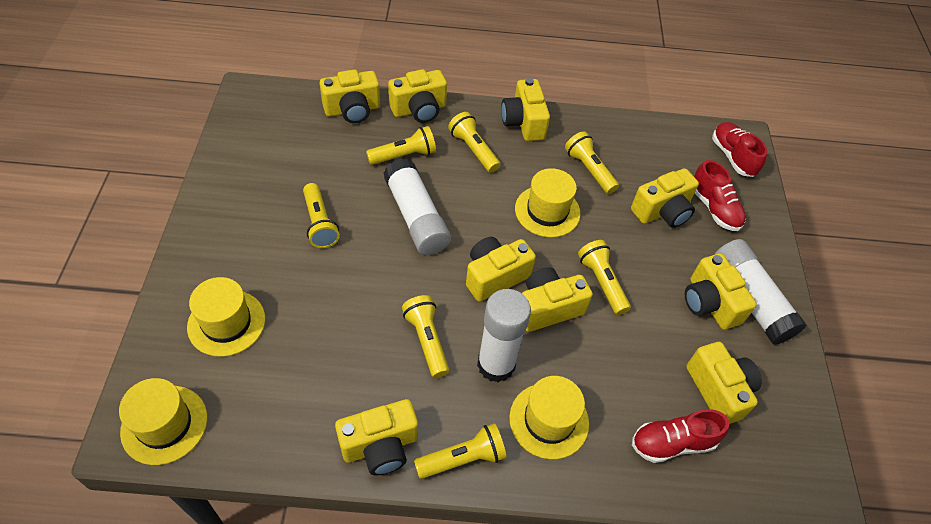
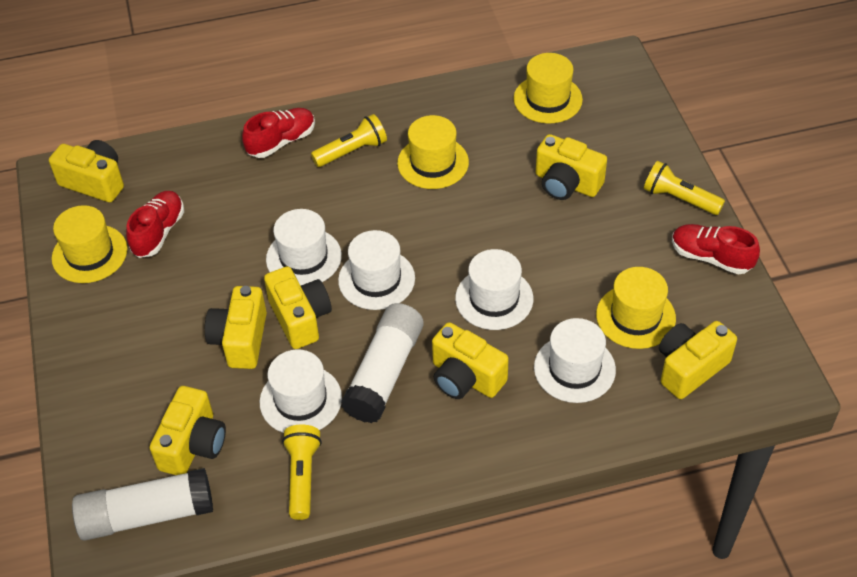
white glue stick: 3 -> 2
white hat: 0 -> 5
yellow camera: 9 -> 7
yellow flashlight: 7 -> 3

